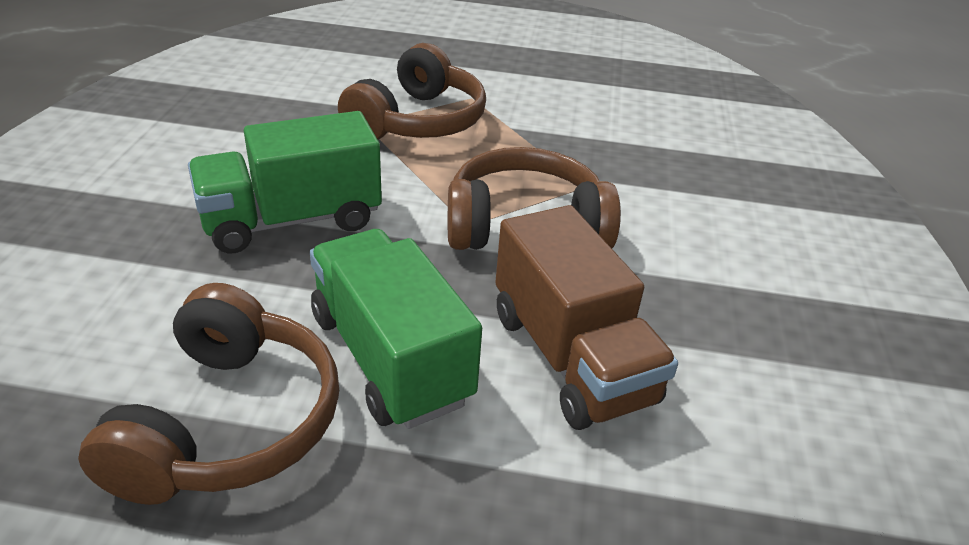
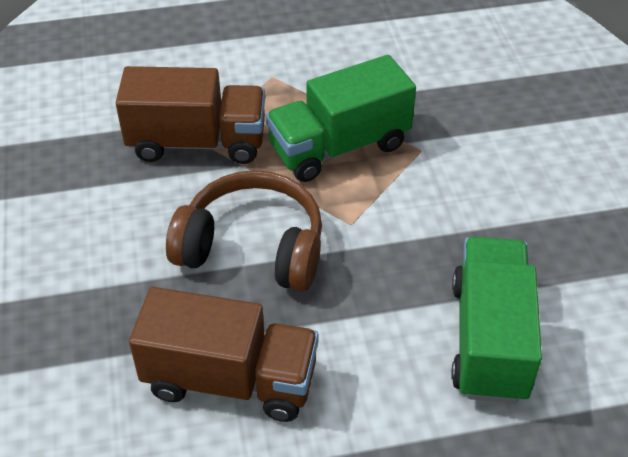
brown headphones: 3 -> 1
brown truck: 1 -> 2

